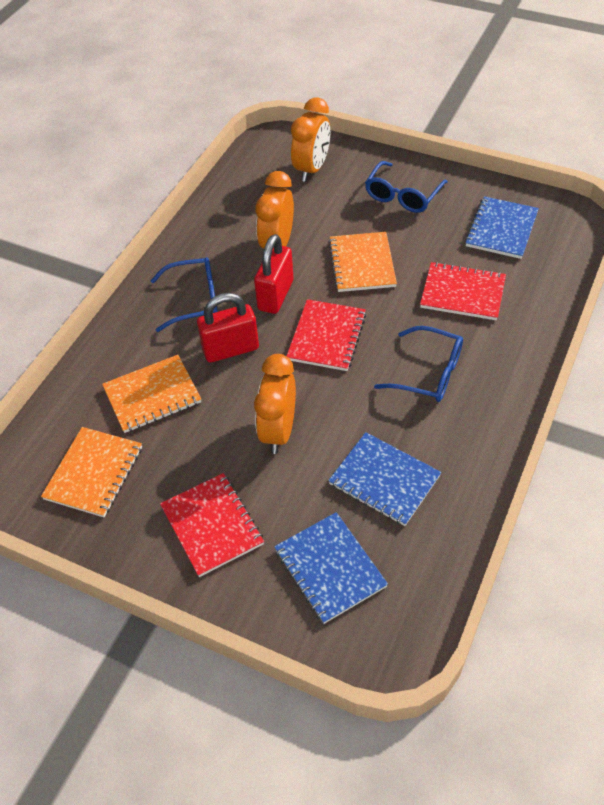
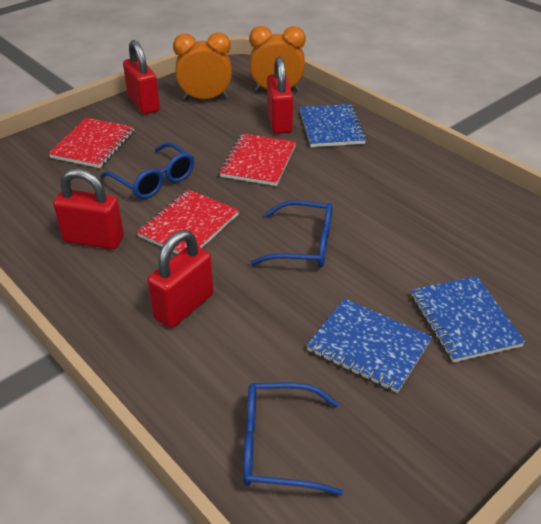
orange clock: 3 -> 2
orange notebook: 3 -> 0
red padlock: 2 -> 4

